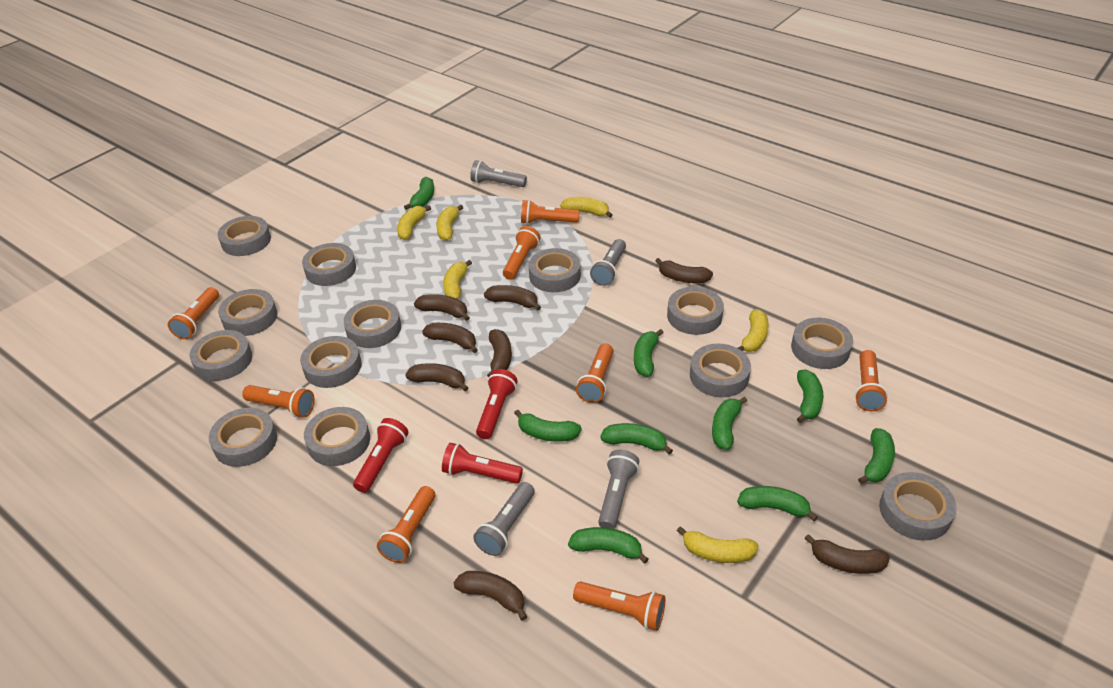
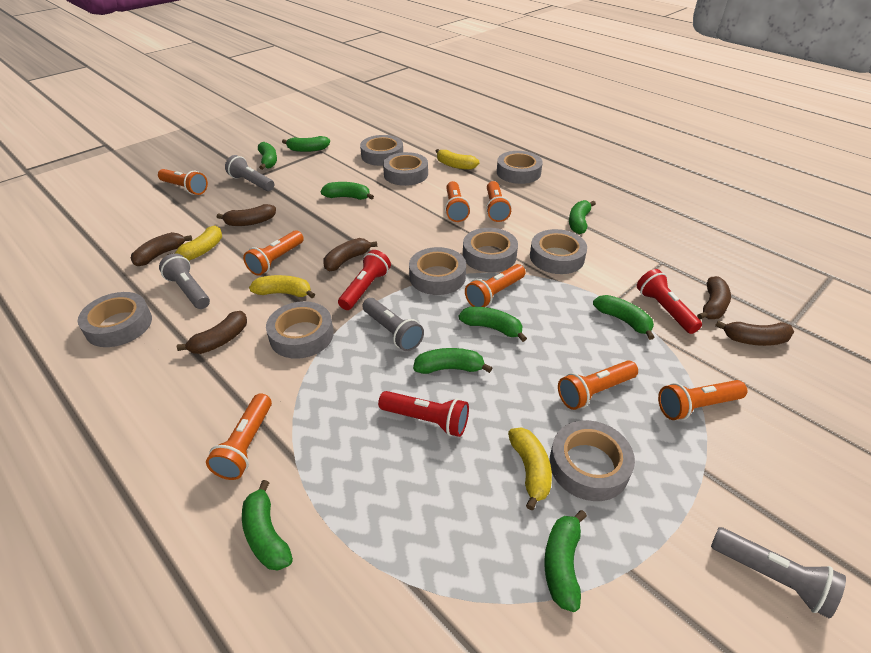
brown banana: 8 -> 6
grey tape: 13 -> 9
yellow banana: 6 -> 4

